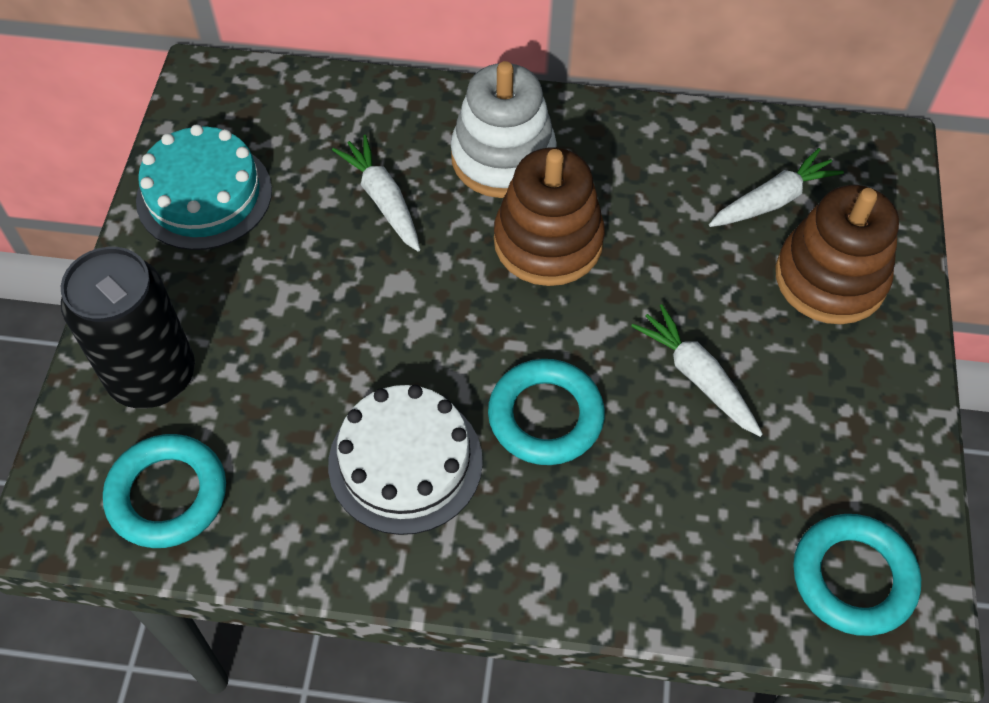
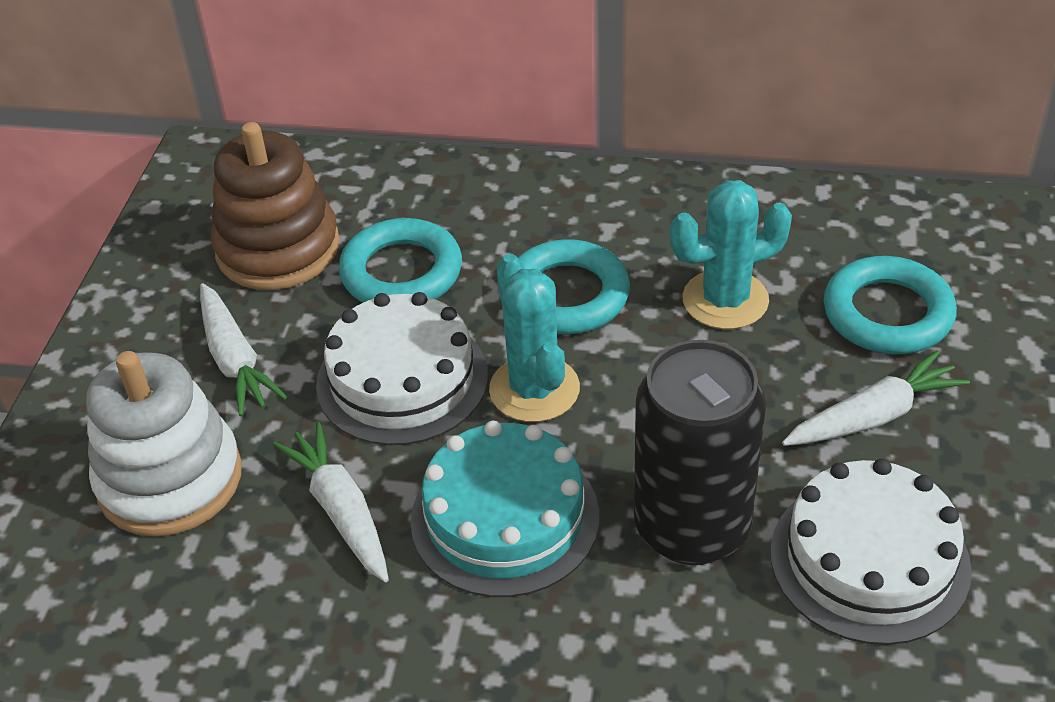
brown stacking toy: 2 -> 1
turquoise cactus: 0 -> 2
white cake: 1 -> 2

